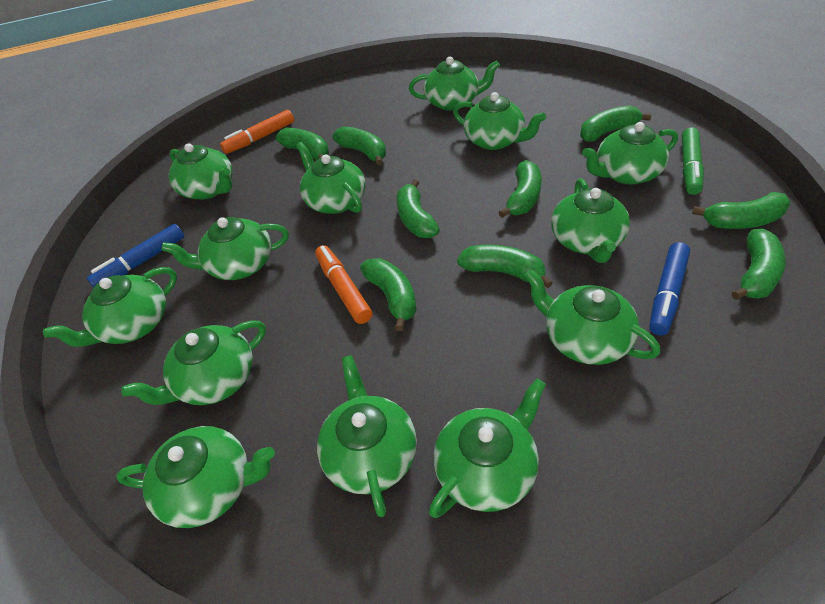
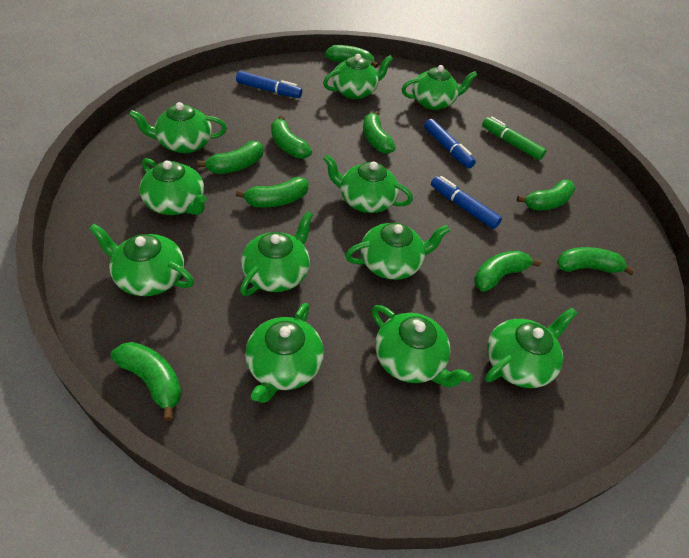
blue marker: 2 -> 3
green teapot: 13 -> 11
orange marker: 2 -> 0

